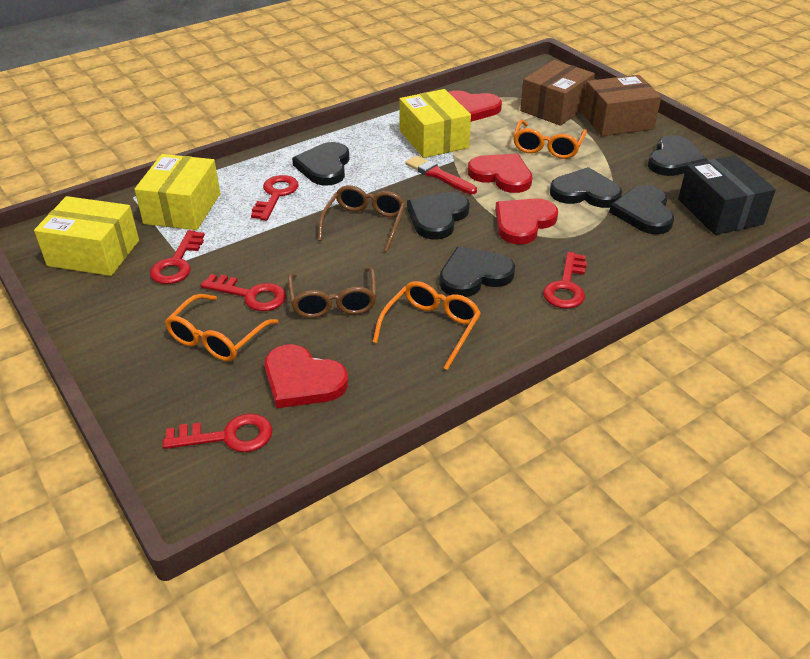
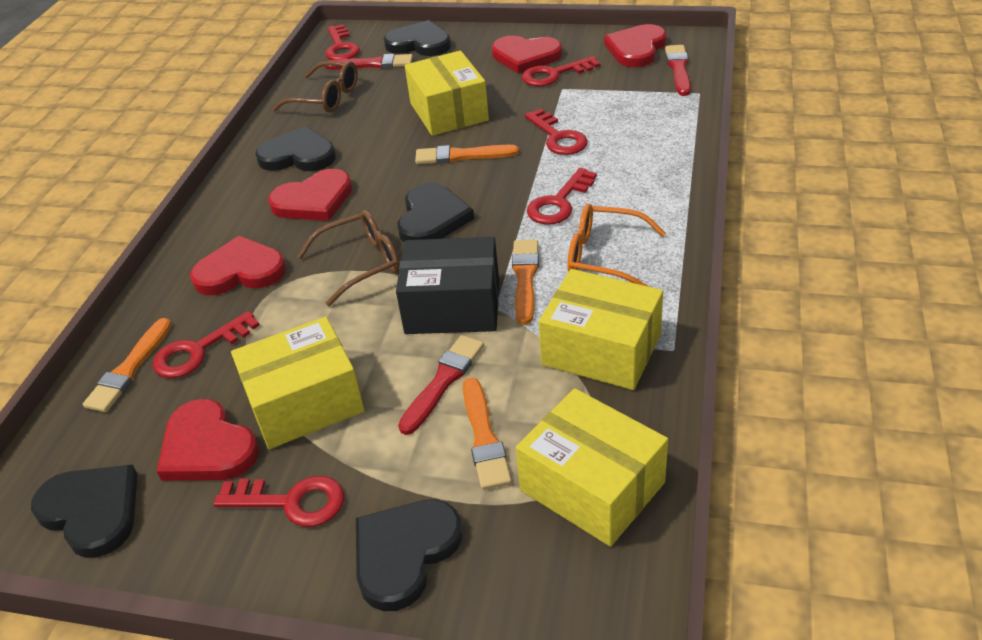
black heart: 6 -> 5
brown box: 2 -> 0
orange brush: 0 -> 4
orange glasses: 3 -> 1
red brush: 1 -> 3
red heart: 4 -> 5
red key: 5 -> 6
yellow box: 3 -> 4

